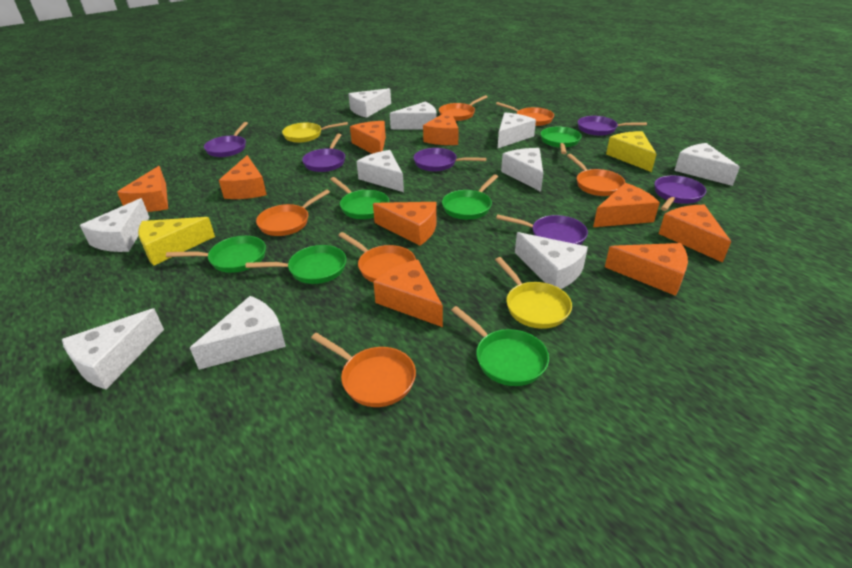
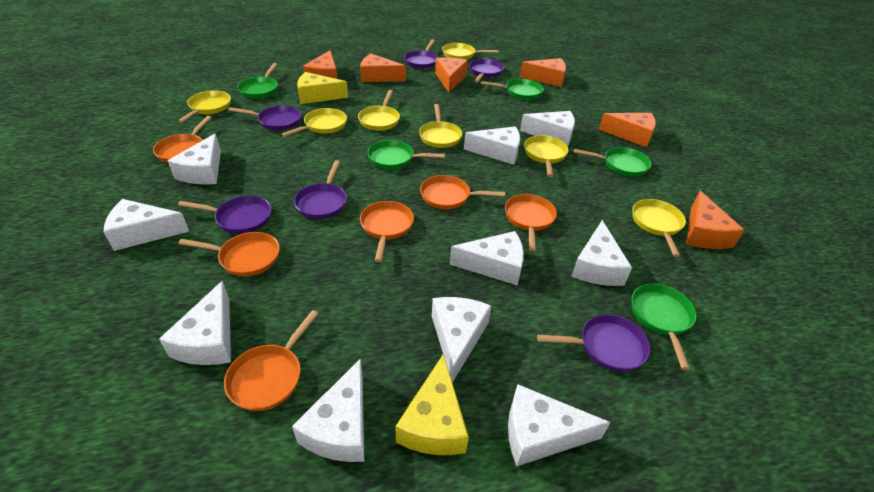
green pan: 6 -> 5
orange cheese: 9 -> 6
yellow pan: 2 -> 7

